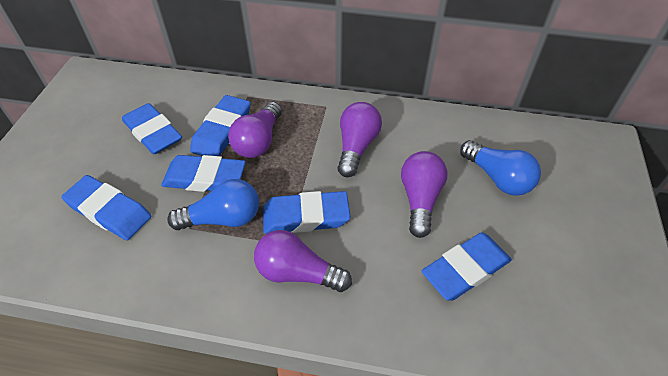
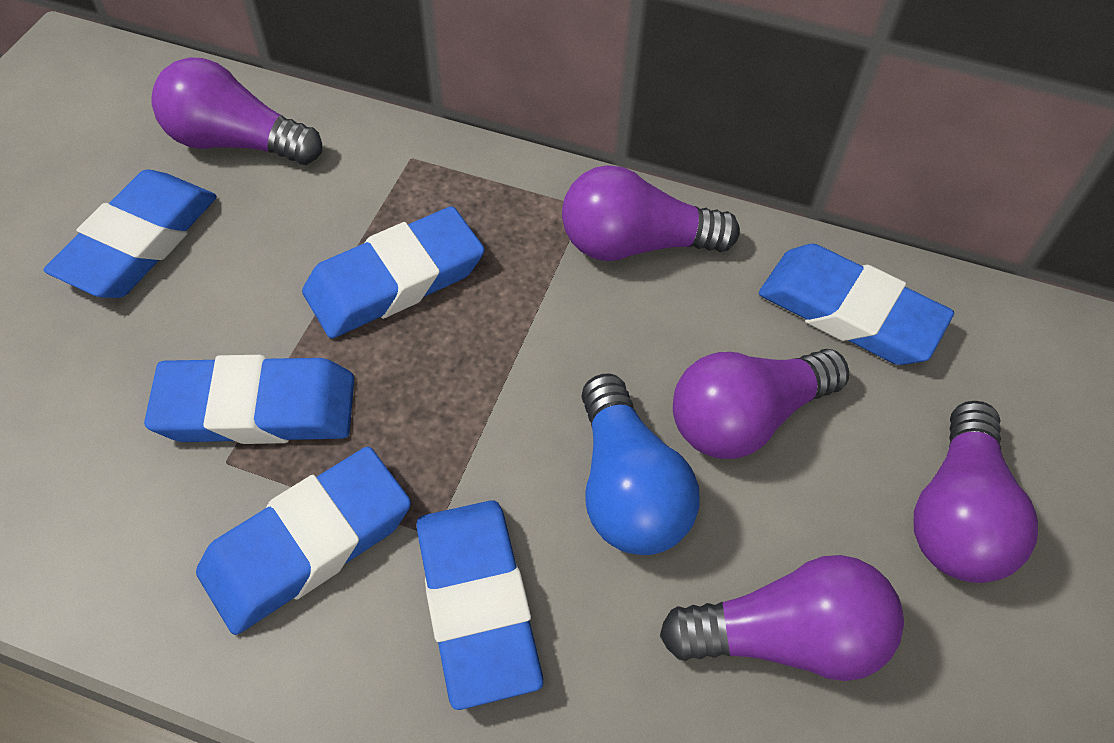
blue light bulb: 2 -> 1
purple light bulb: 4 -> 5

